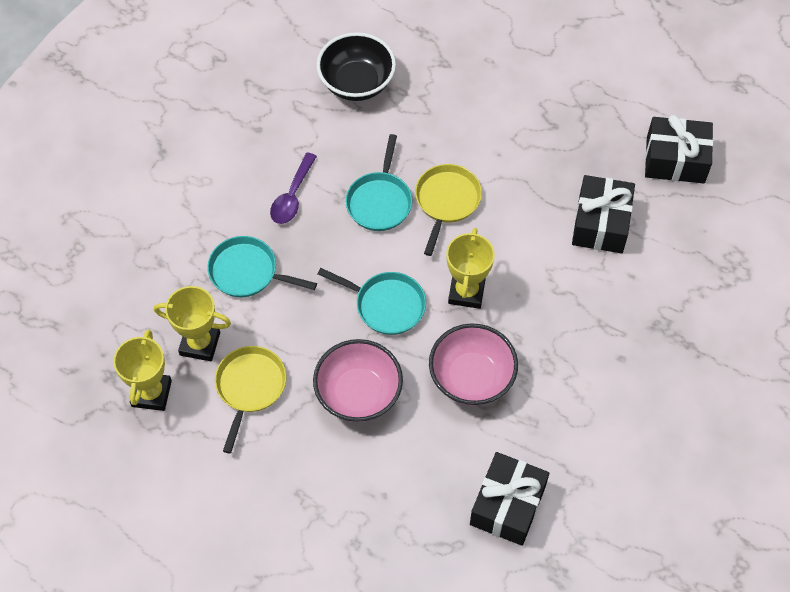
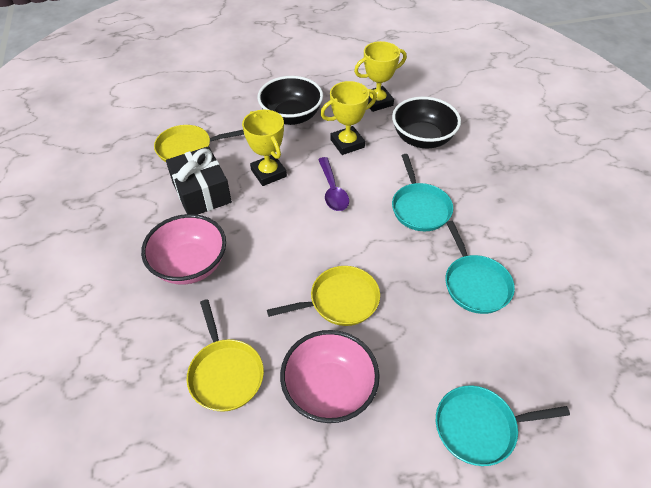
black bowl: 1 -> 2
black gift: 3 -> 1
yellow pan: 2 -> 3

